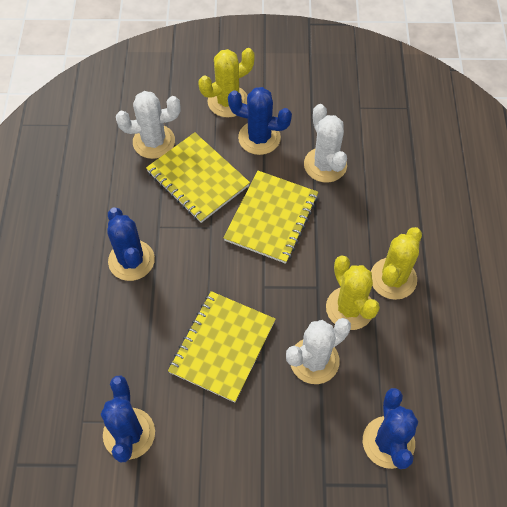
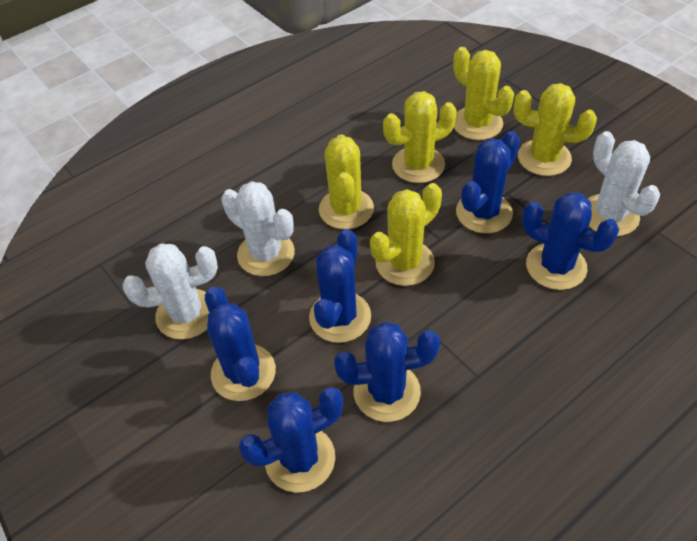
blue cactus: 4 -> 6
yellow cactus: 3 -> 5
yellow notebook: 3 -> 0

